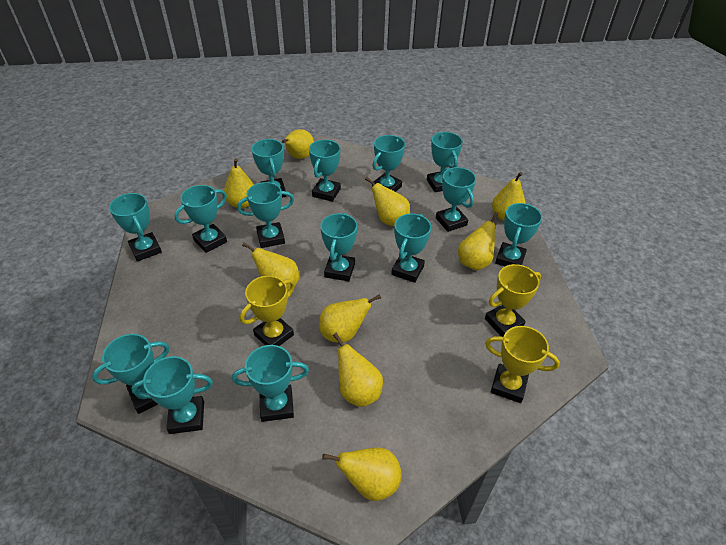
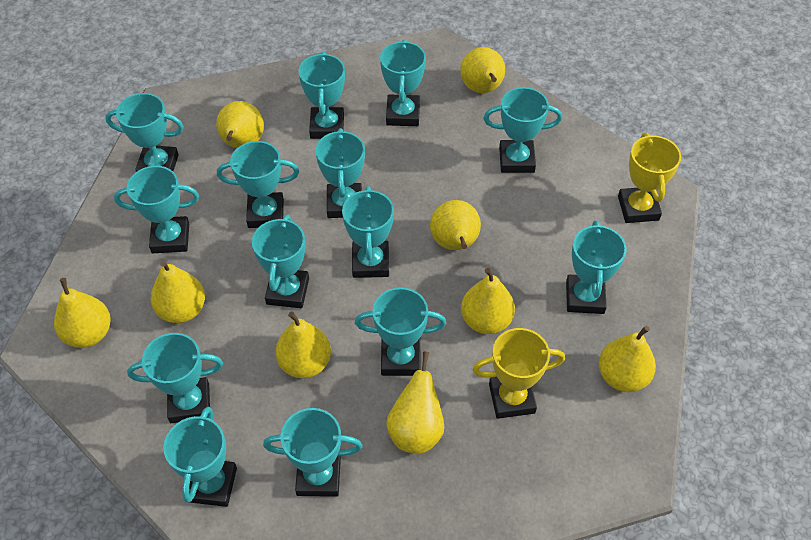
yellow trophy: 3 -> 2

